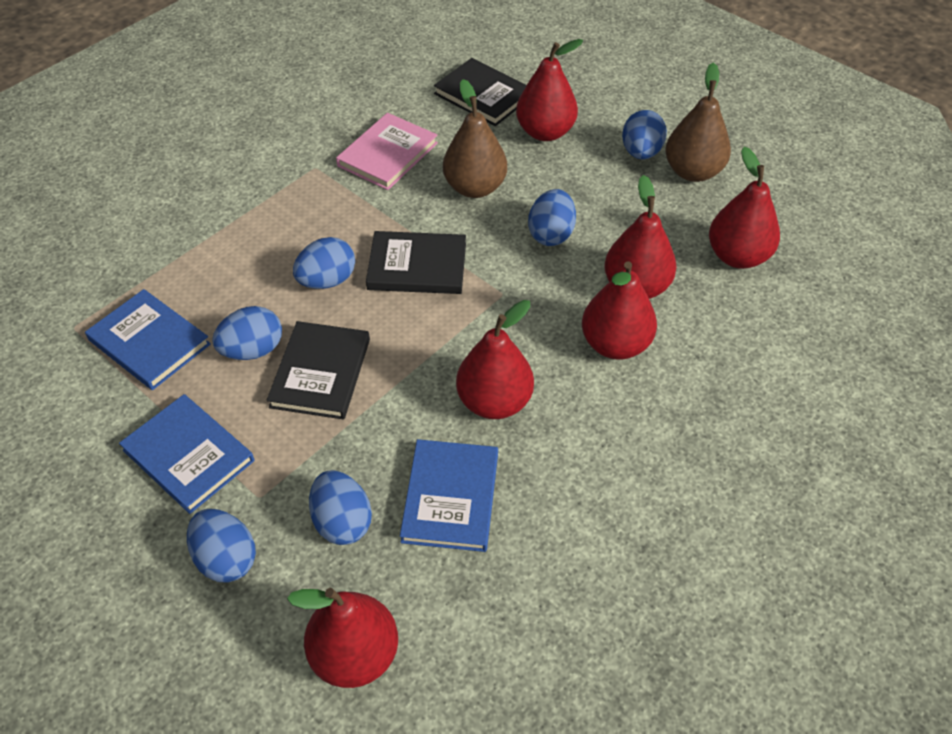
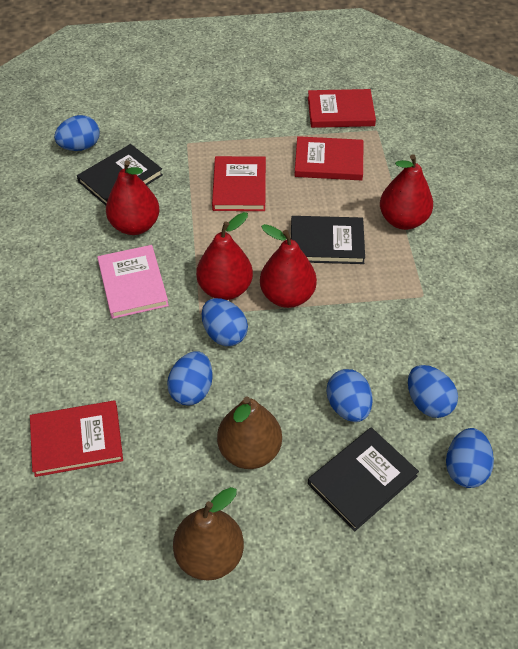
blue book: 3 -> 0
red book: 0 -> 4
red pear: 6 -> 4

